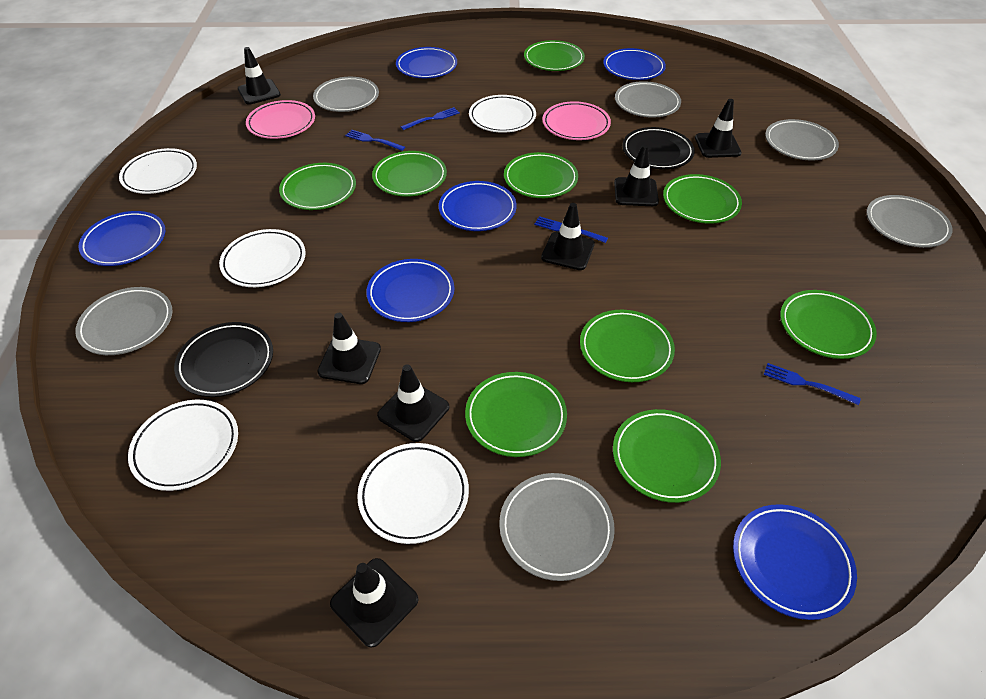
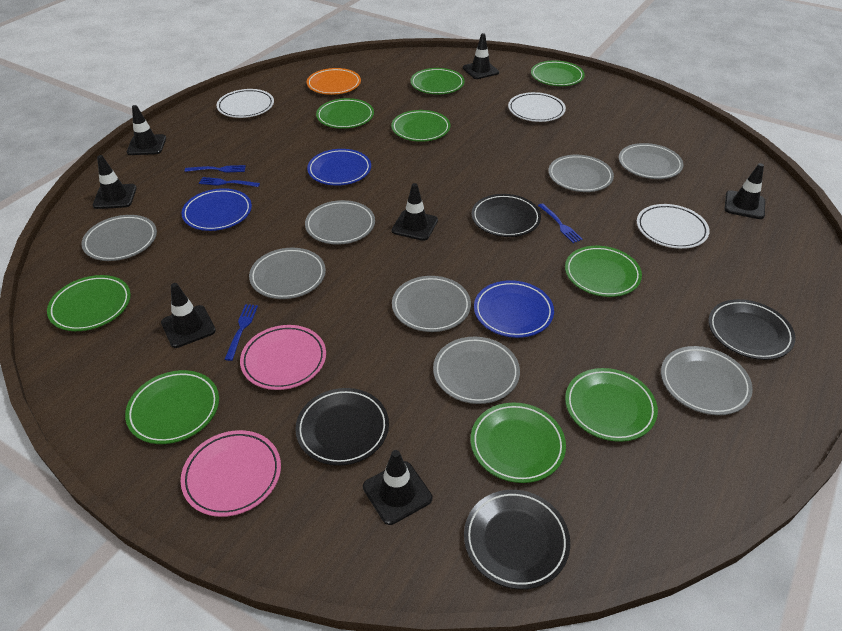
black plate: 2 -> 4
blue plate: 6 -> 3
grey plate: 6 -> 8
orange plate: 0 -> 1
white plate: 5 -> 3

